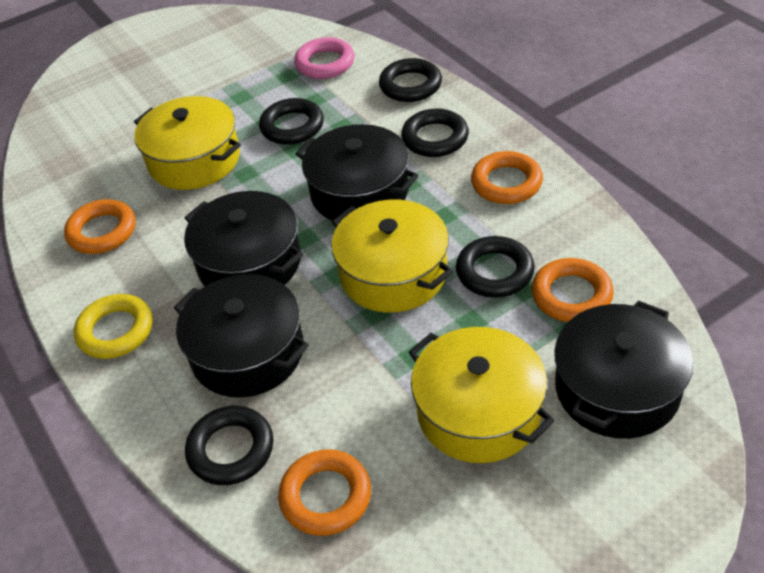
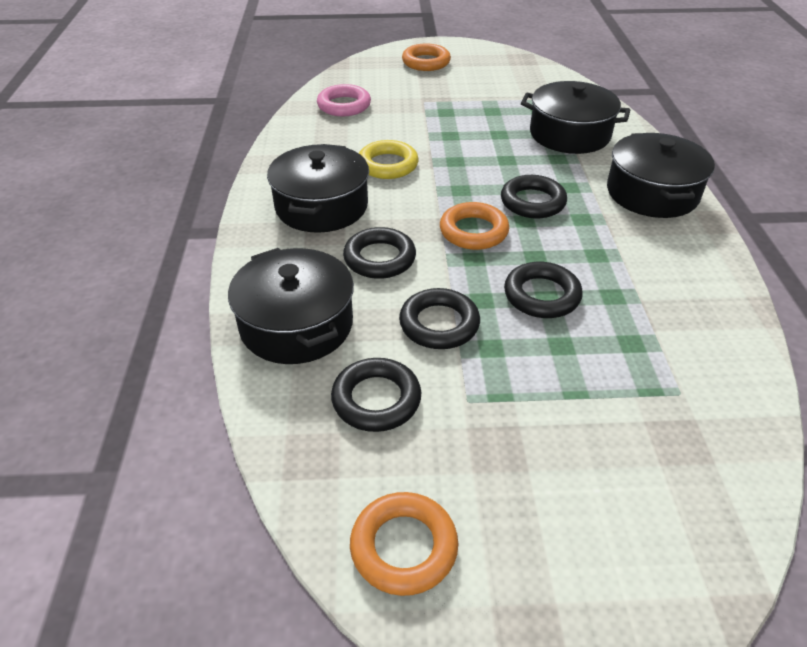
orange ring: 4 -> 3
yellow pot: 3 -> 0

